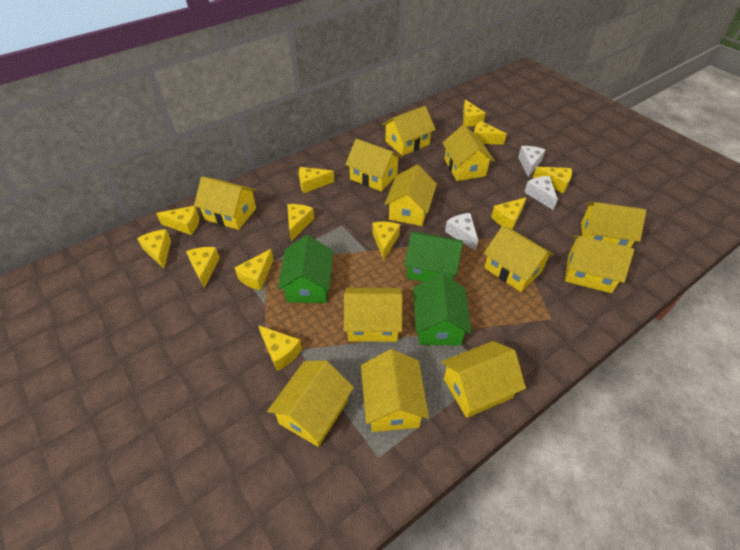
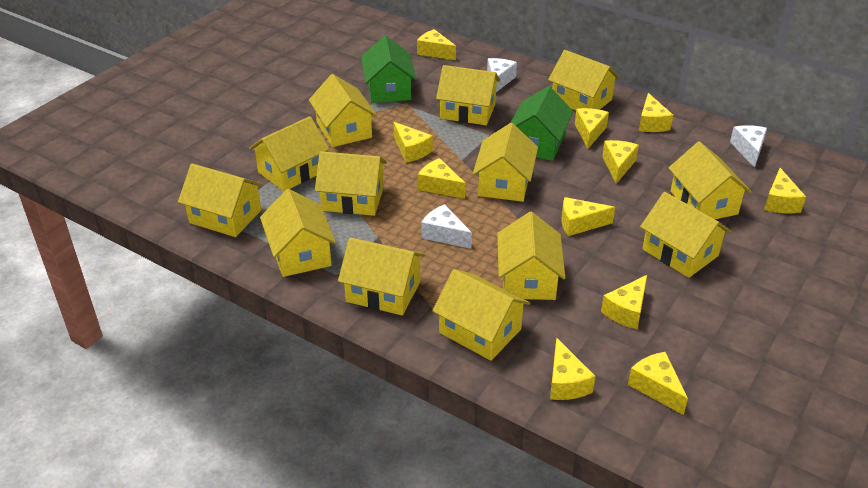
green house: 3 -> 2
yellow cheese: 12 -> 11
yellow house: 12 -> 13

